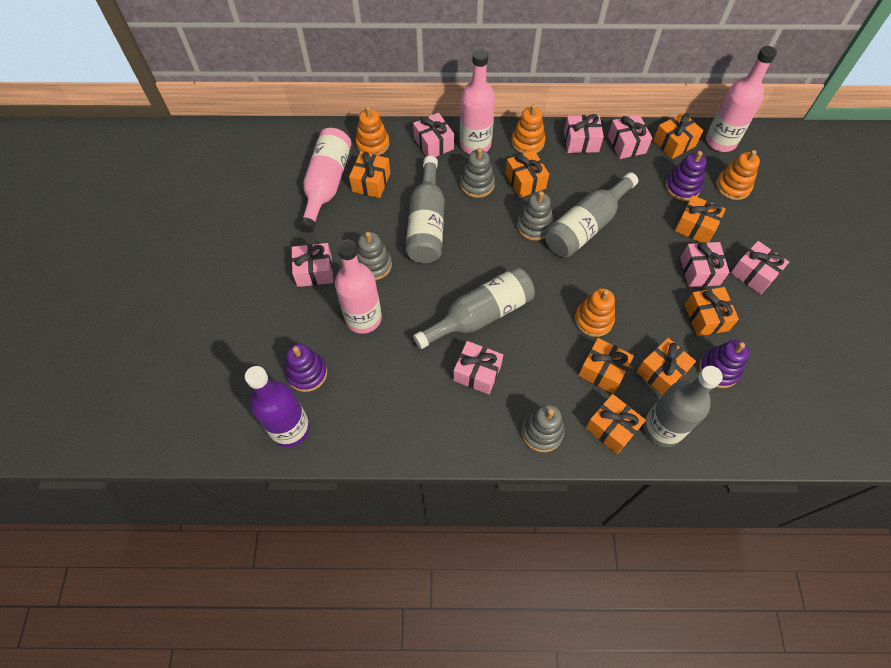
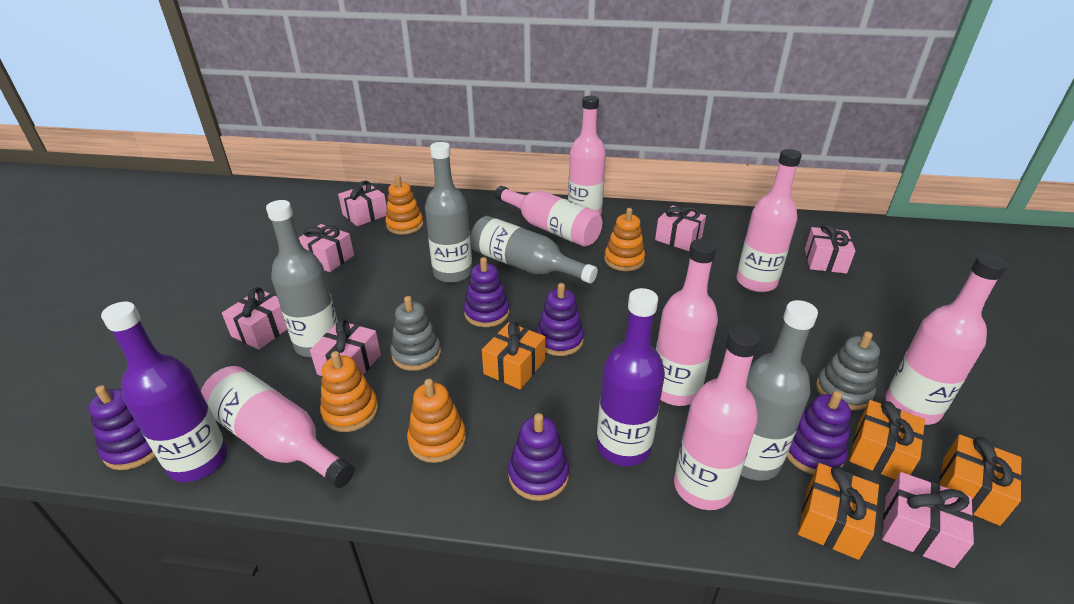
grey stacking toy: 4 -> 2
orange gift: 8 -> 4
pink bottle: 4 -> 7
purple bottle: 1 -> 2
purple stacking toy: 3 -> 5

